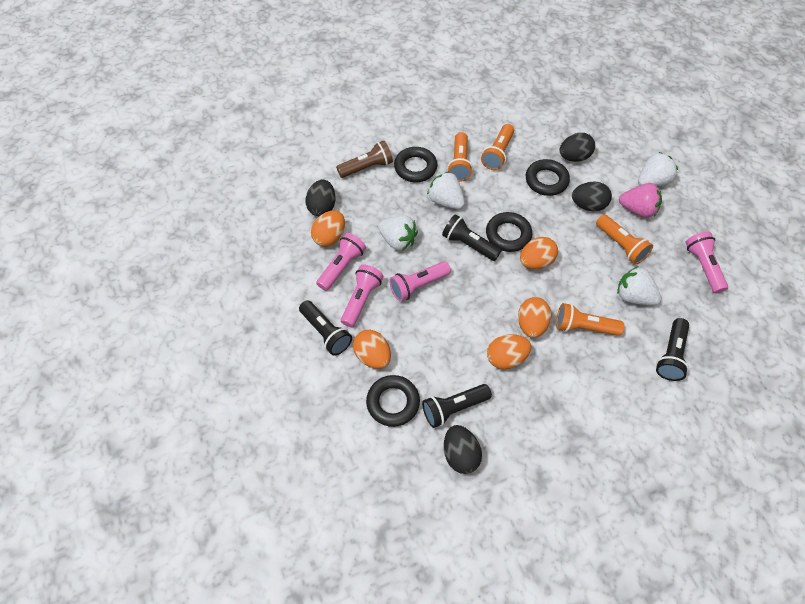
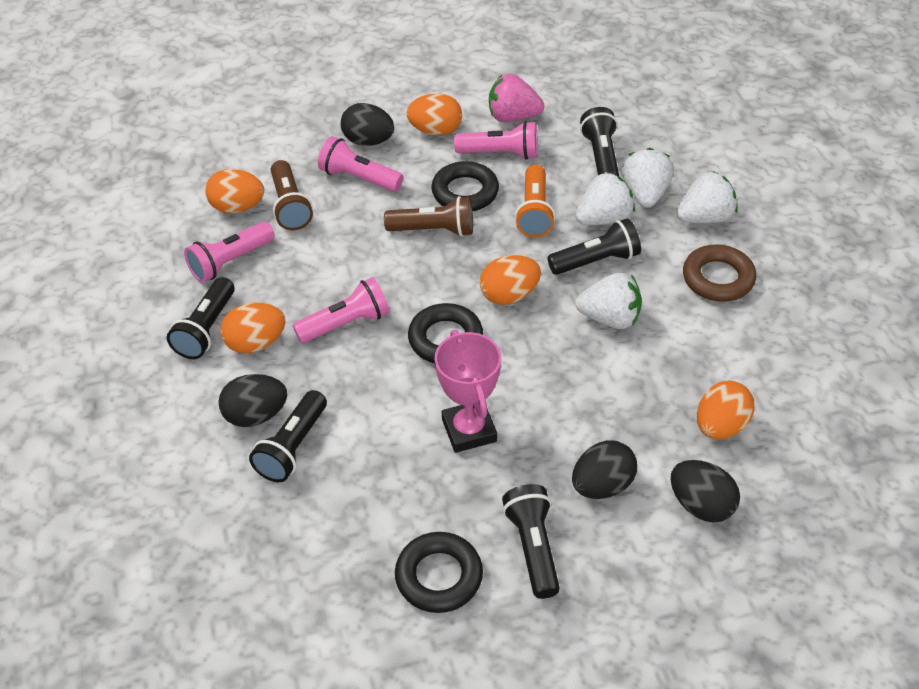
black flashlight: 4 -> 5
black ring: 4 -> 3
brown flashlight: 1 -> 2
brown ring: 0 -> 1
orange flashlight: 4 -> 1
pink trophy: 0 -> 1

